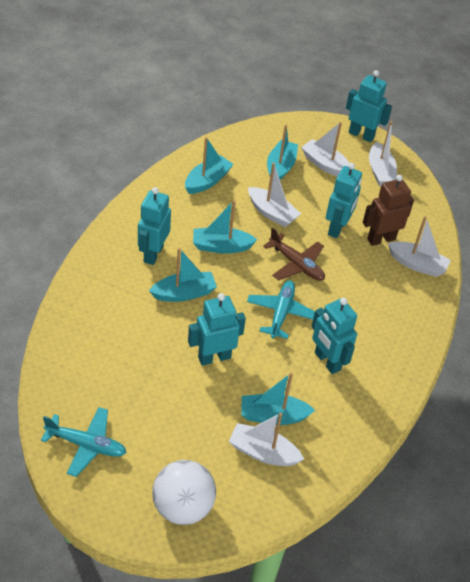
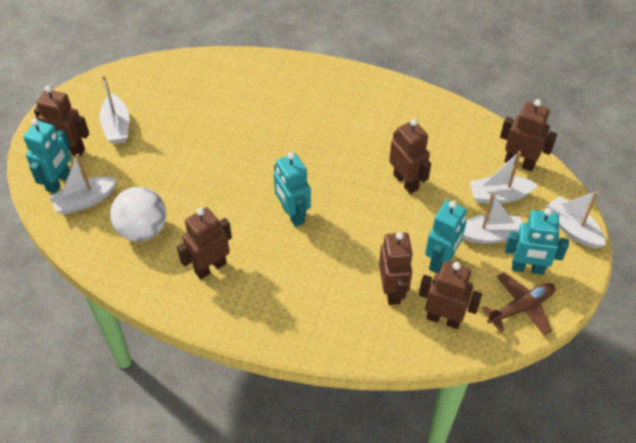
brown robot: 1 -> 6
turquoise boat: 5 -> 0
turquoise plane: 2 -> 0
turquoise robot: 5 -> 4

